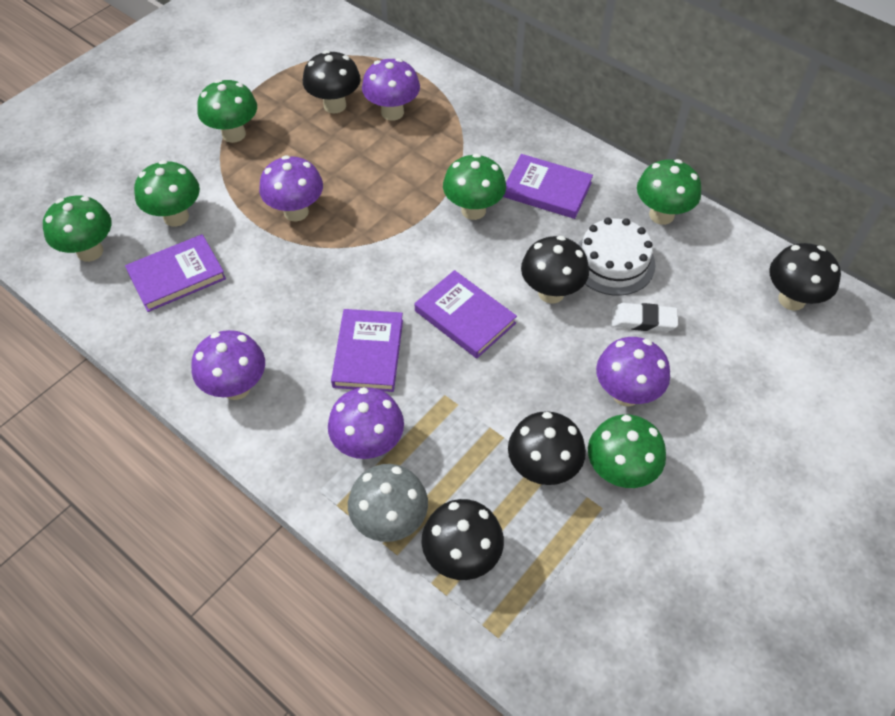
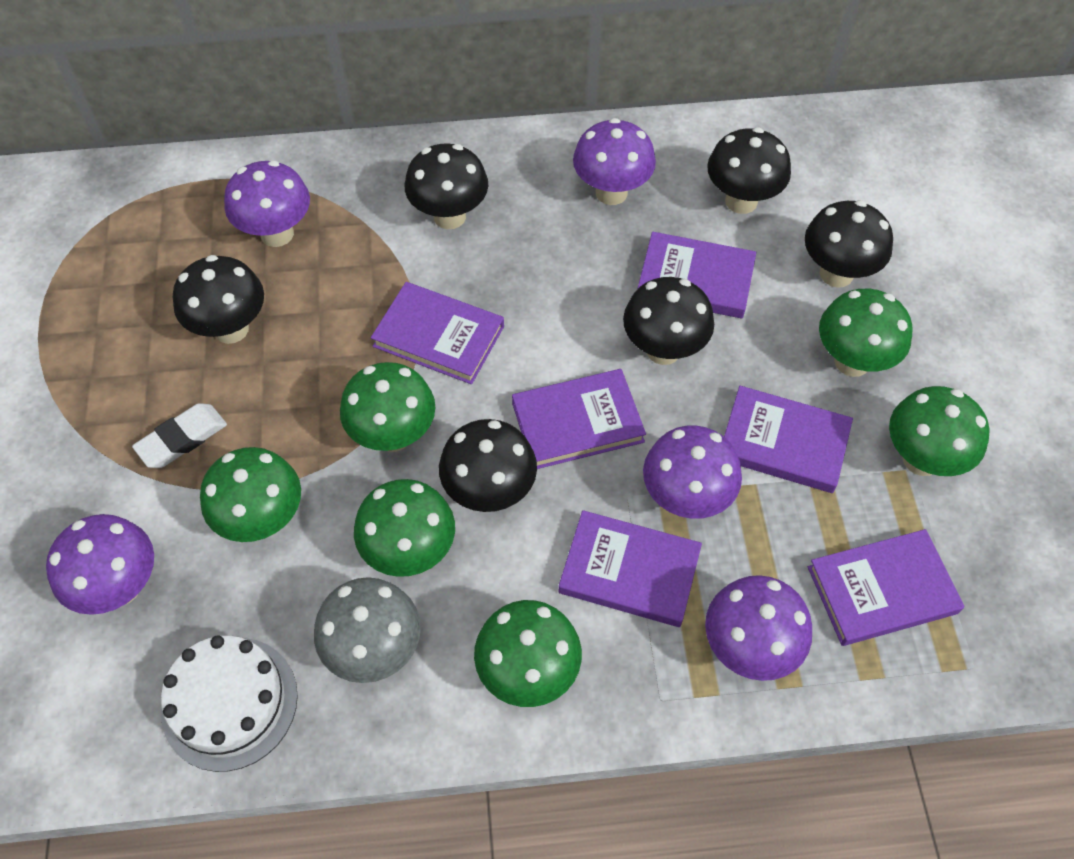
black mushroom: 5 -> 6
purple book: 4 -> 6

